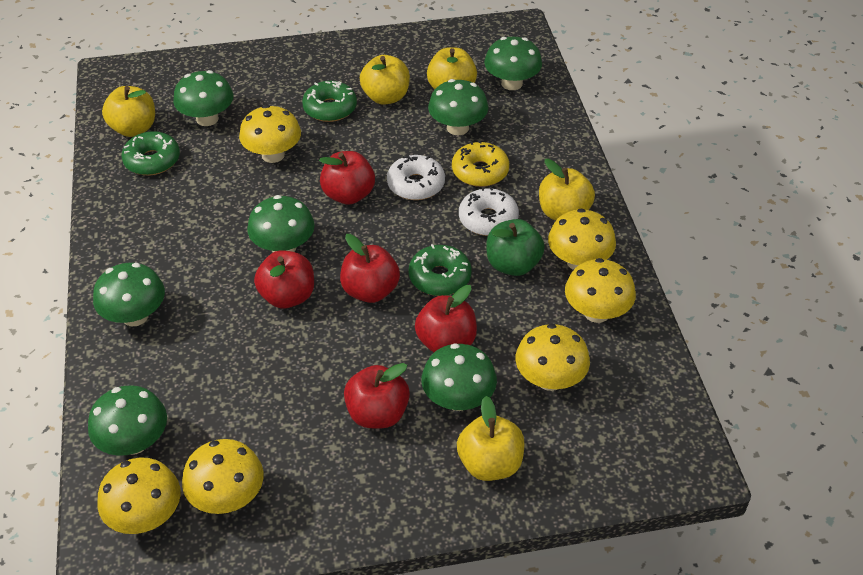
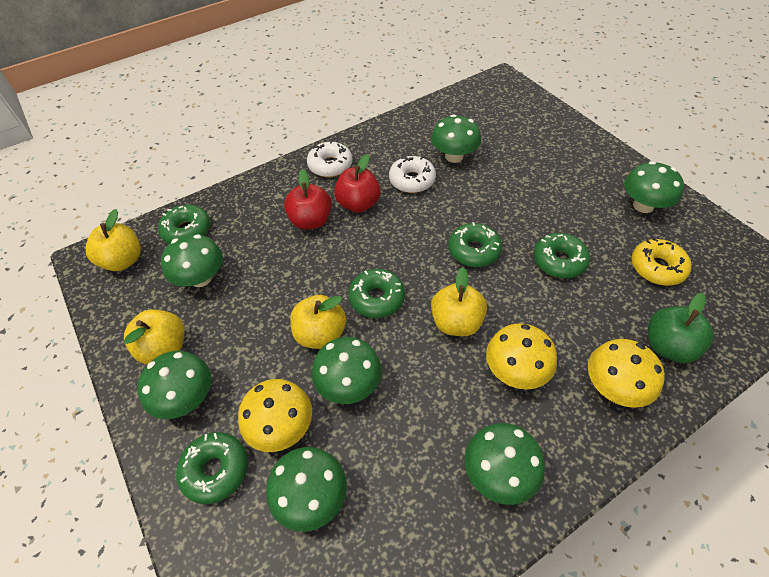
green donut: 3 -> 5
red apple: 5 -> 2
yellow apple: 5 -> 4
yellow mushroom: 6 -> 3

